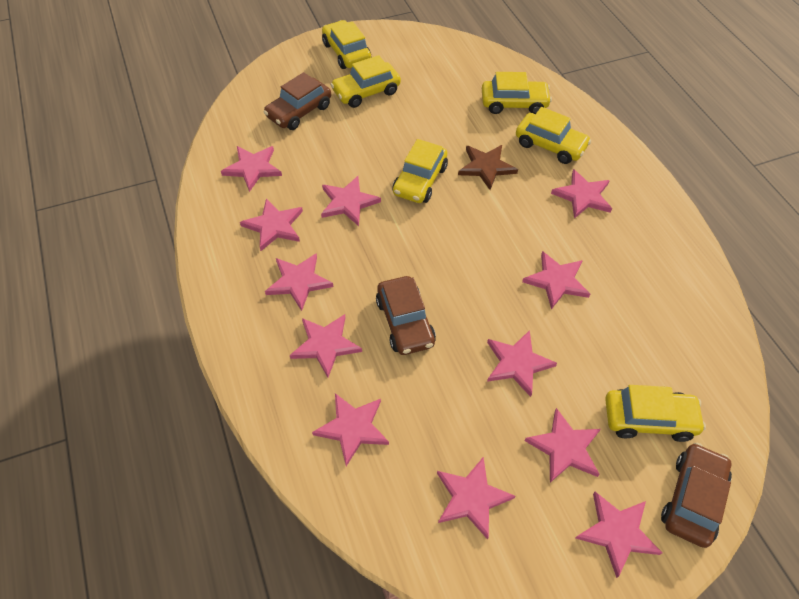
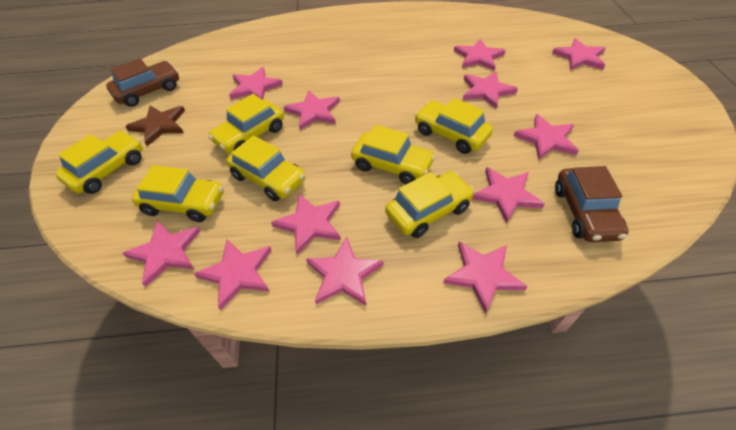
brown car: 3 -> 2
yellow car: 6 -> 7

